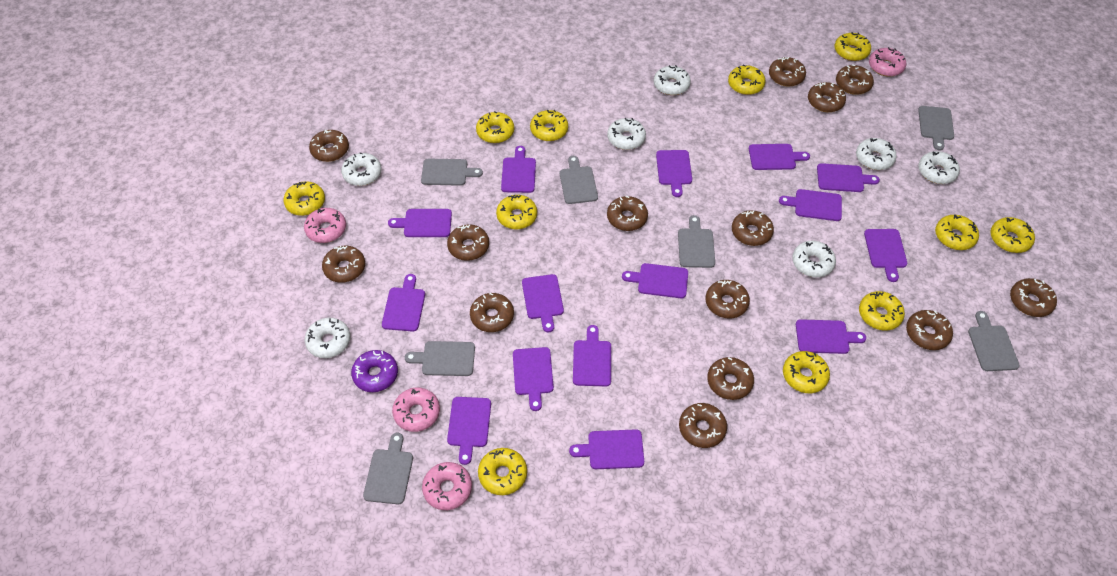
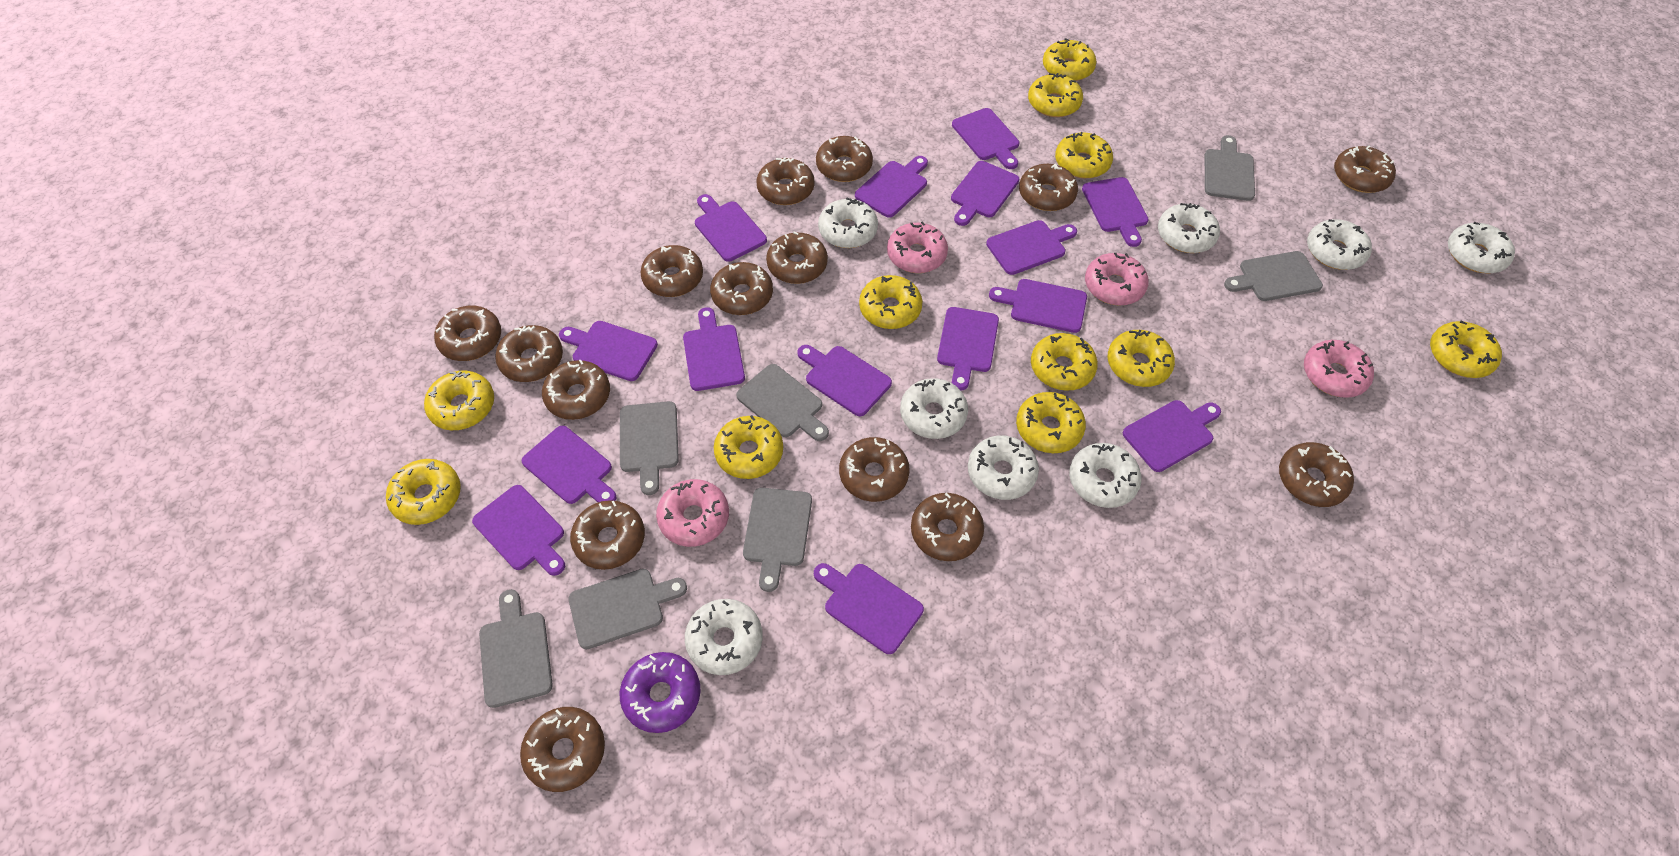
brown donut: 14 -> 15
white donut: 7 -> 8

